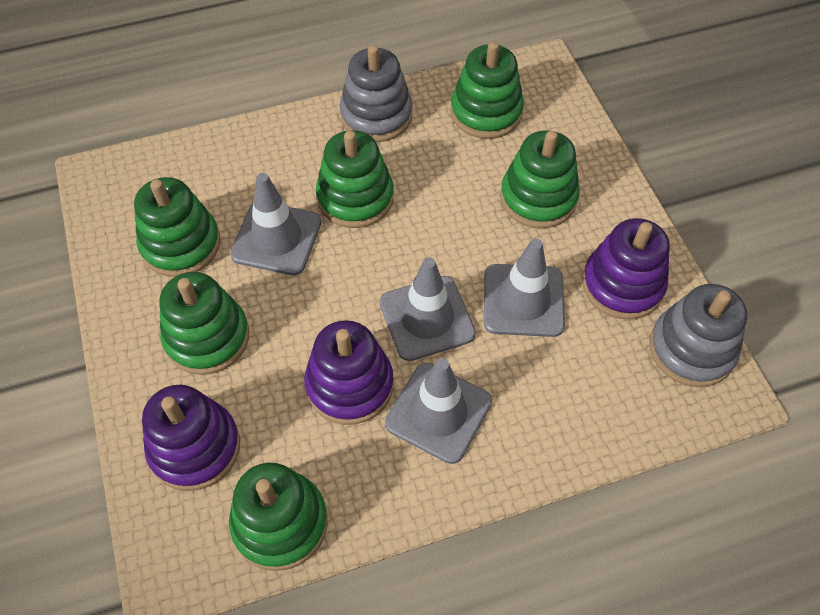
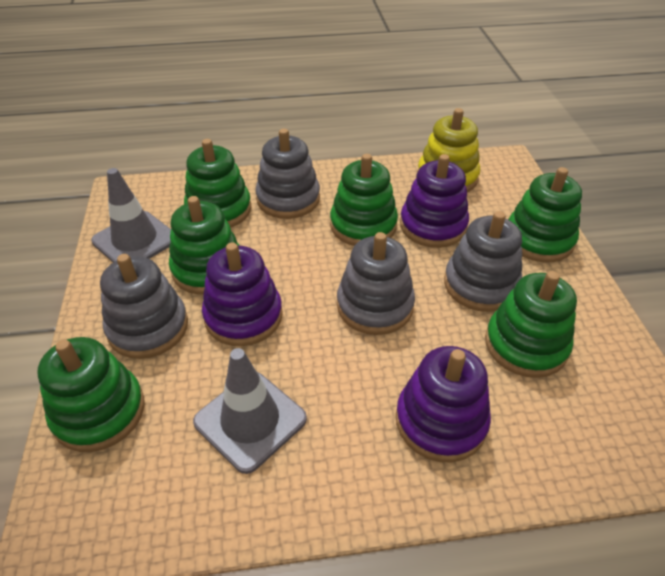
grey stacking toy: 2 -> 4
grey traffic cone: 4 -> 2
yellow stacking toy: 0 -> 1

